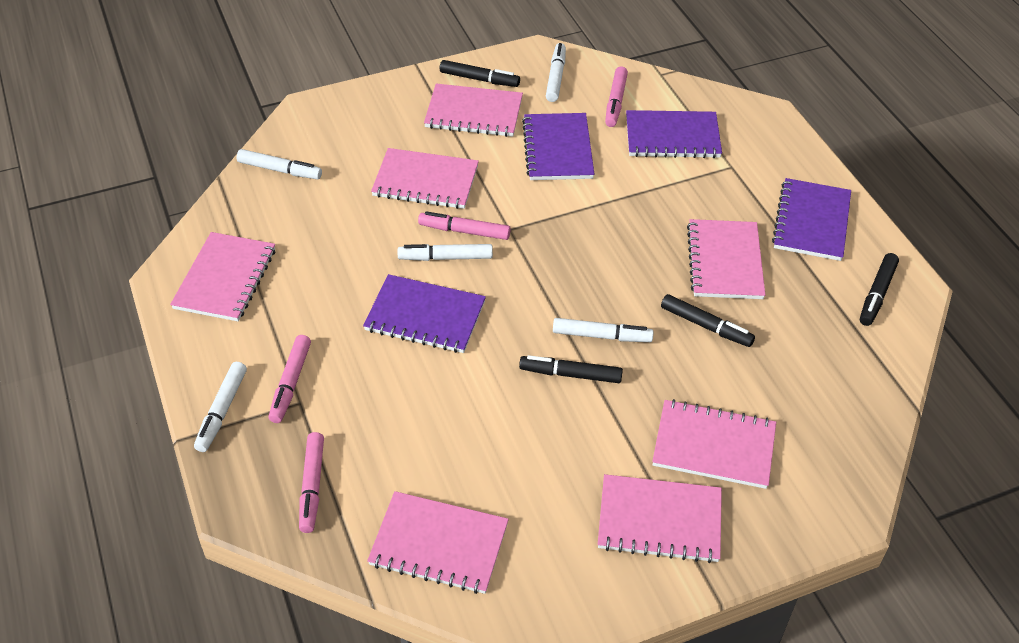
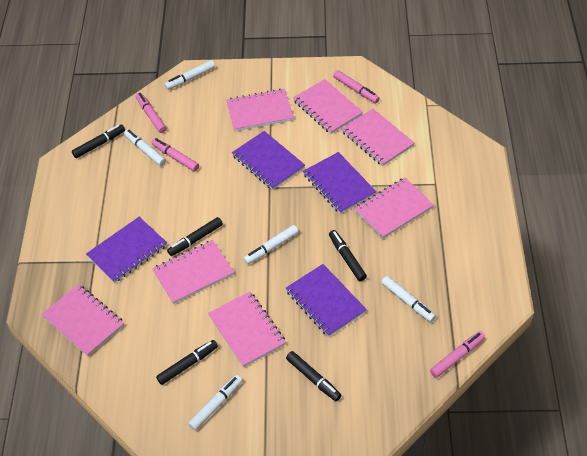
black marker: 4 -> 5

